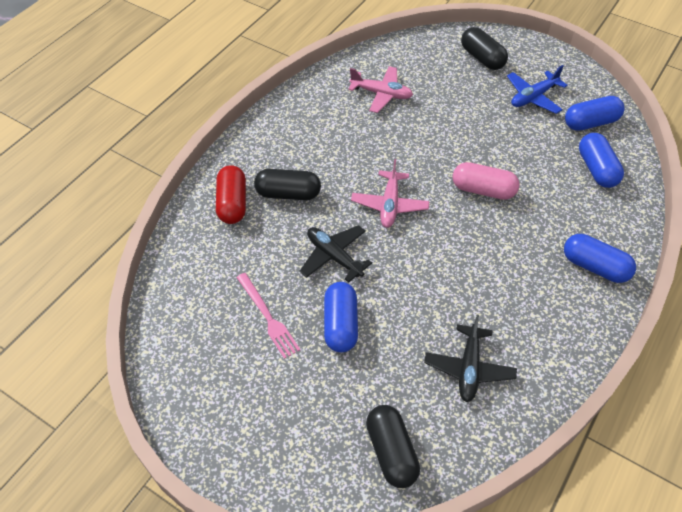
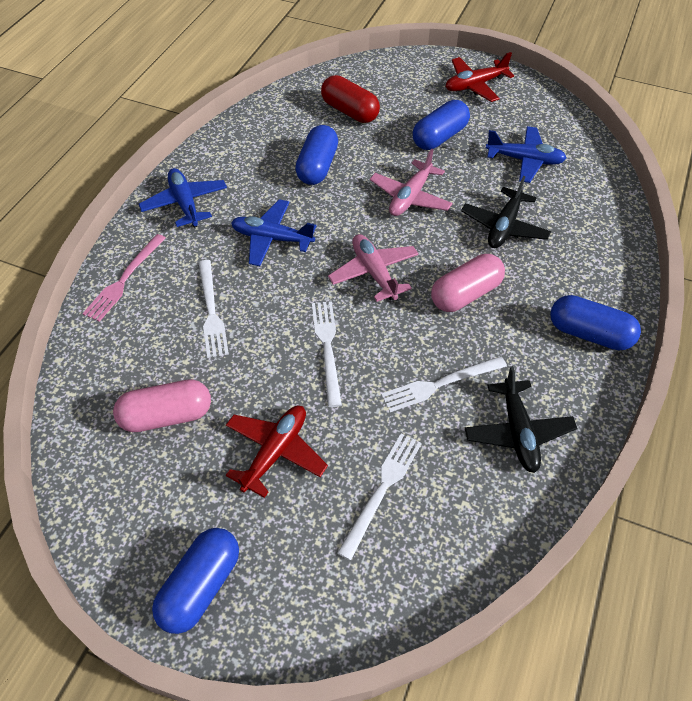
black capsule: 3 -> 0
blue plane: 1 -> 3
pink capsule: 1 -> 2
red plane: 0 -> 2
white fork: 0 -> 4

